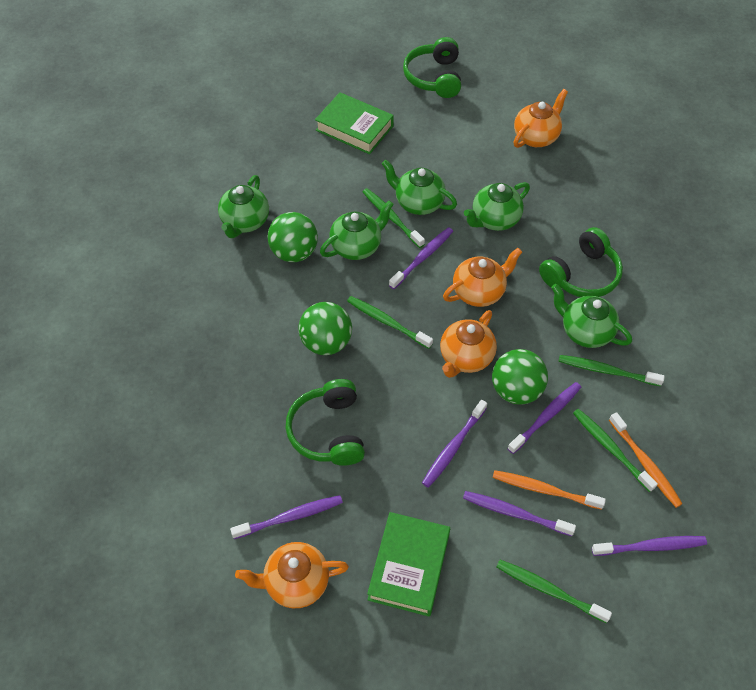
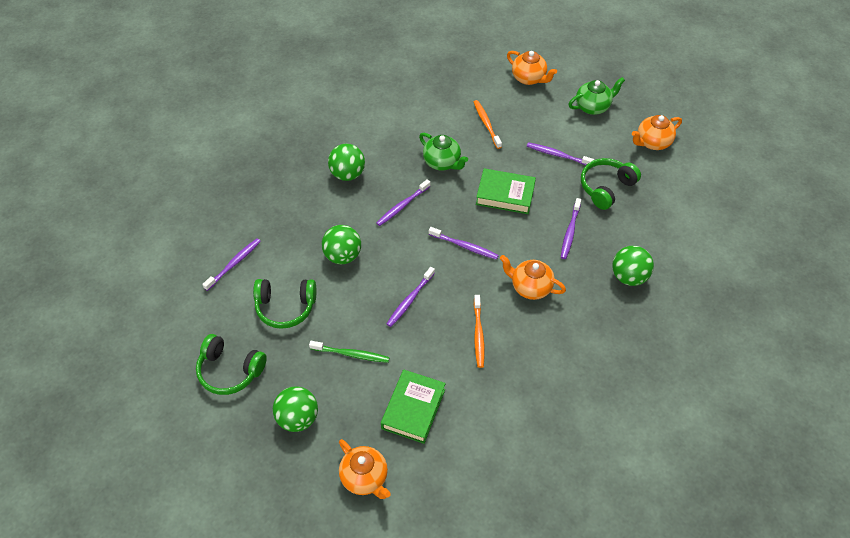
green ball: 3 -> 4
green teapot: 5 -> 2
green toothbrush: 5 -> 1

